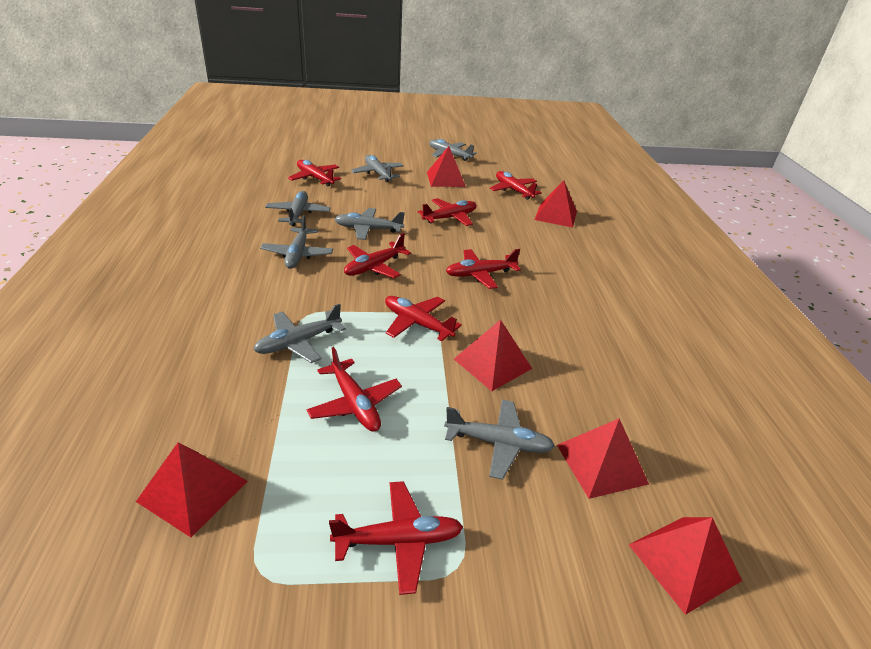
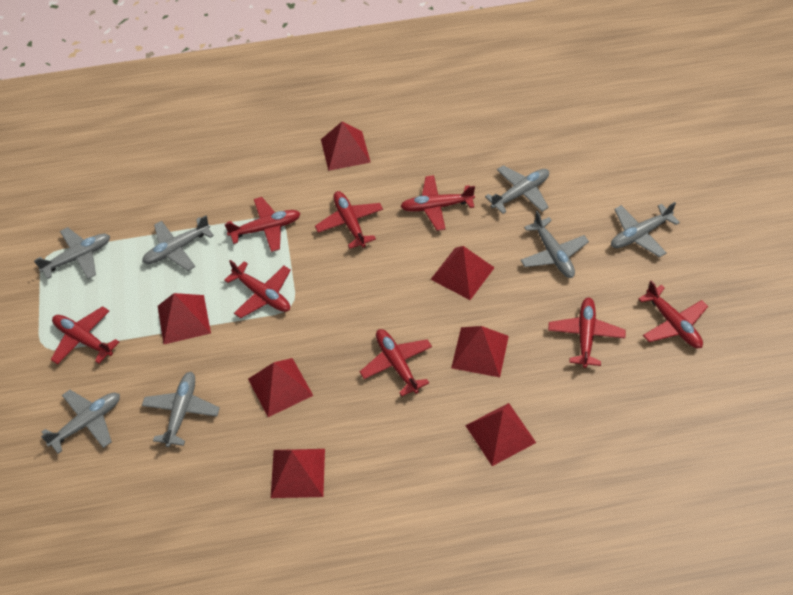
red pyramid: 6 -> 7

